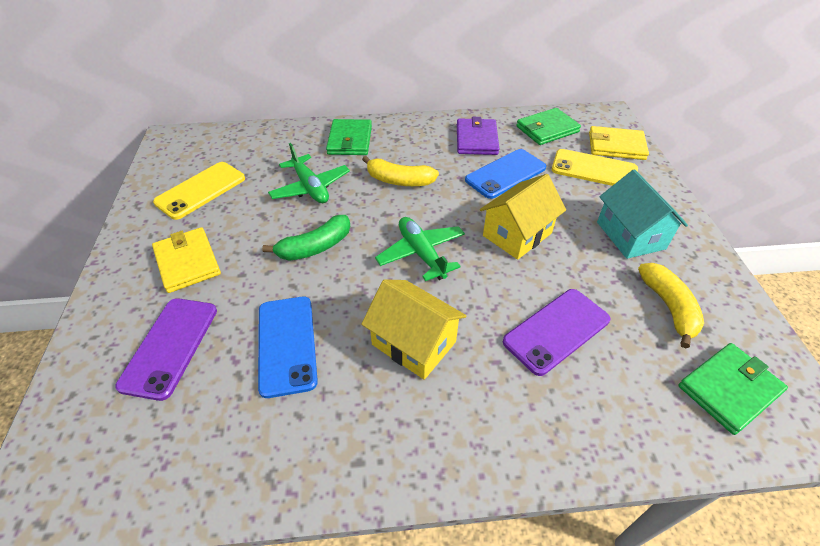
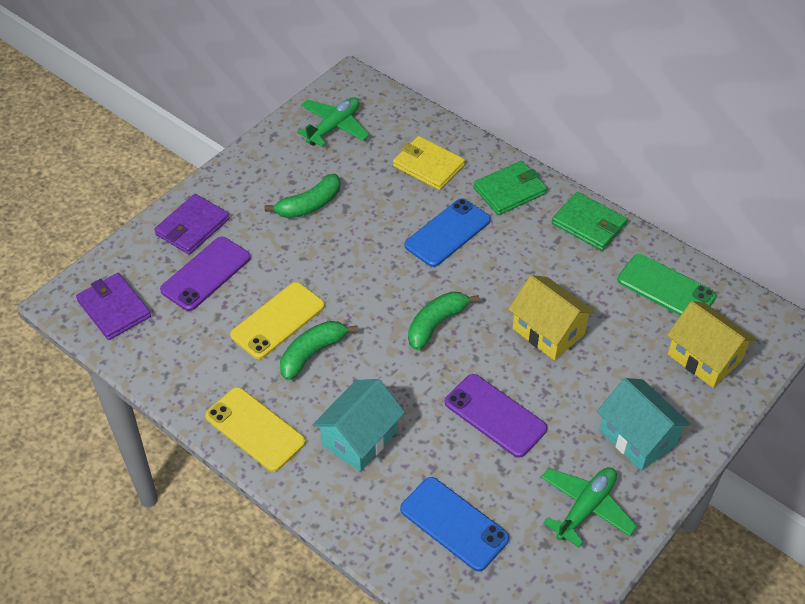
green banana: 1 -> 3
green phone: 0 -> 1
green wallet: 3 -> 2
purple wallet: 1 -> 2
turquoise house: 1 -> 2
yellow banana: 2 -> 0
yellow wallet: 2 -> 1

